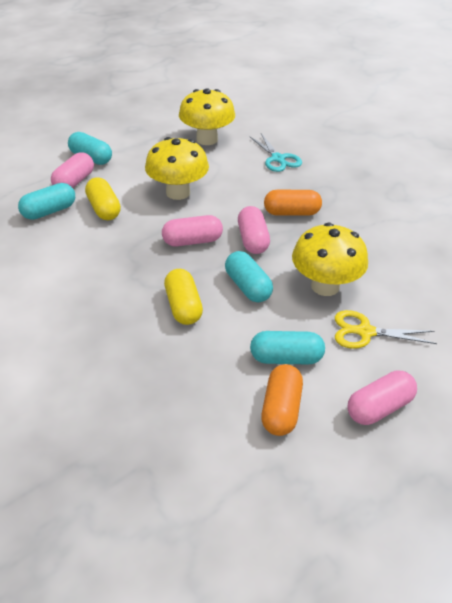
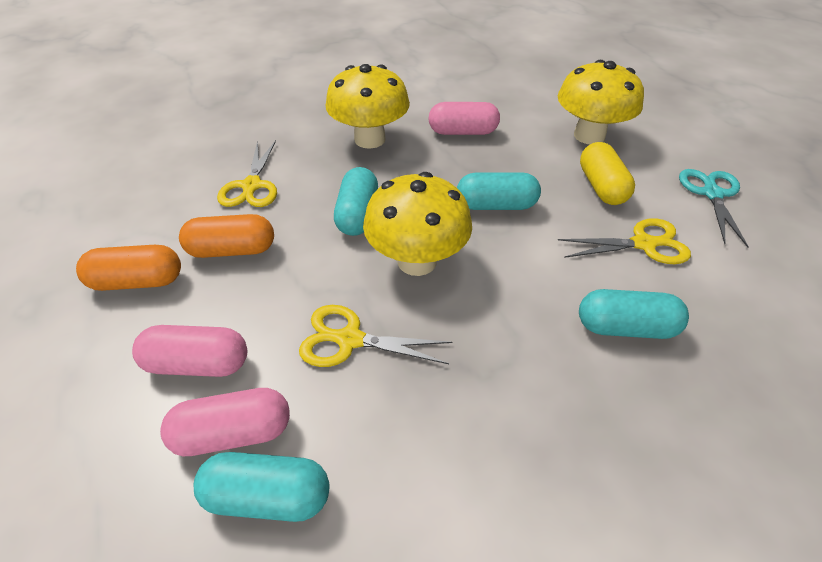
pink capsule: 4 -> 3
yellow capsule: 2 -> 1
yellow scissors: 1 -> 3

